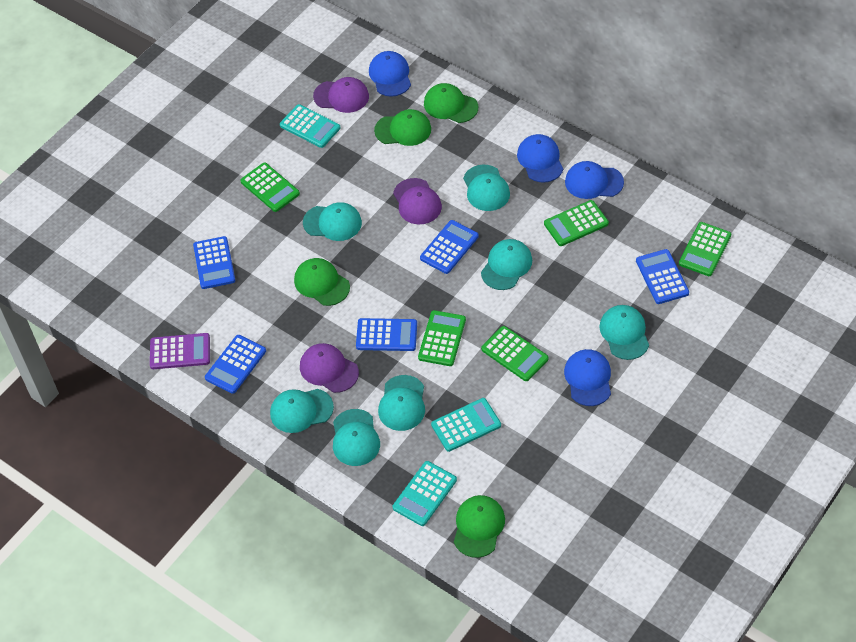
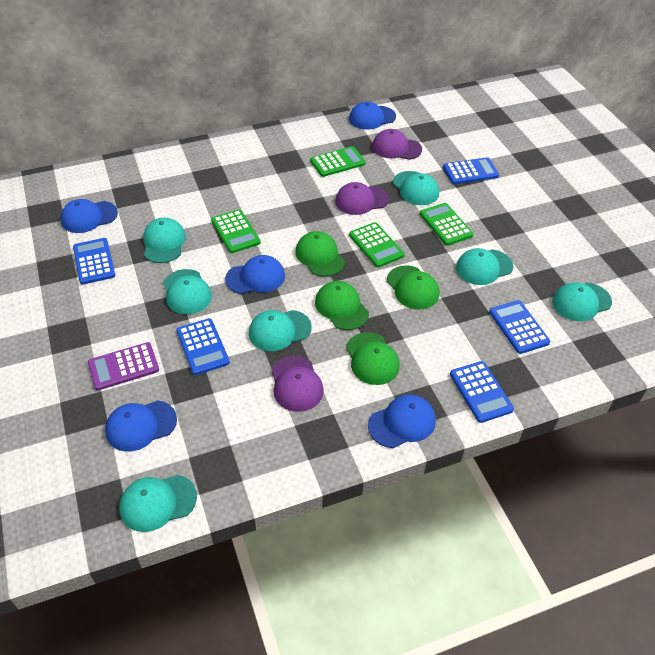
blue cap: 4 -> 5
green calculator: 5 -> 4
turquoise calculator: 3 -> 0

